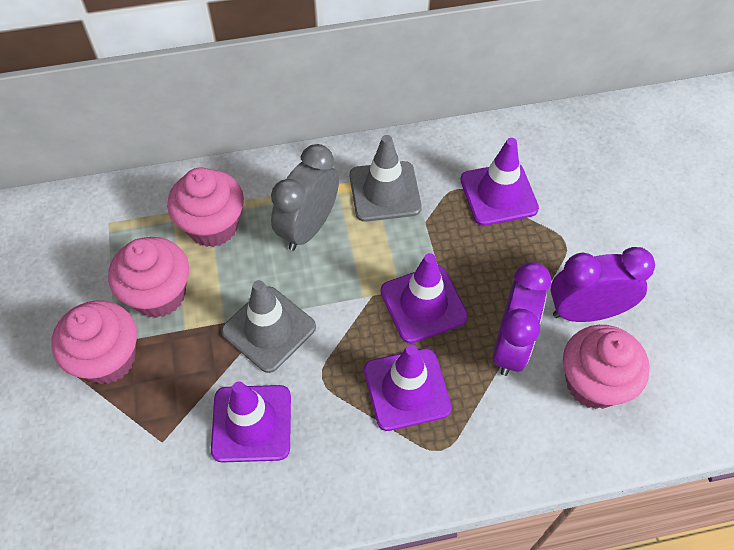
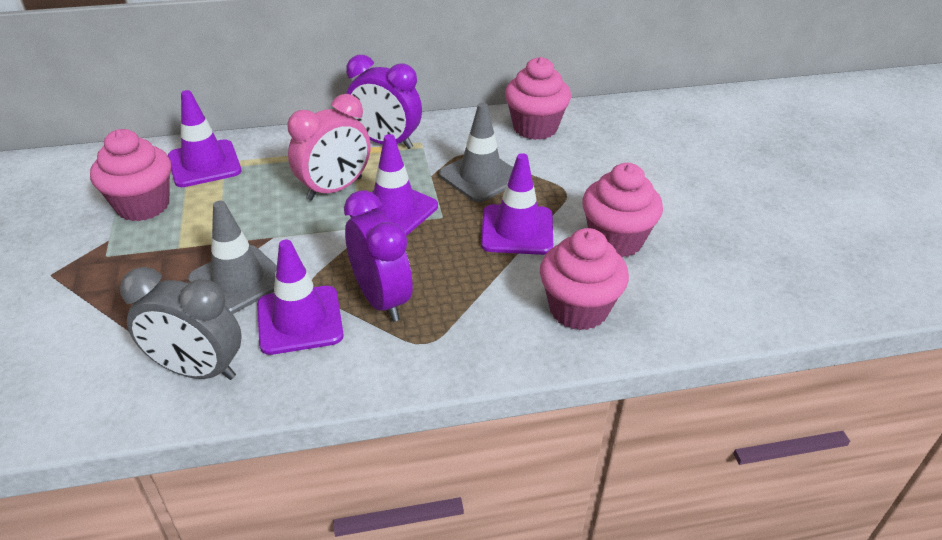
pink clock: 0 -> 1

